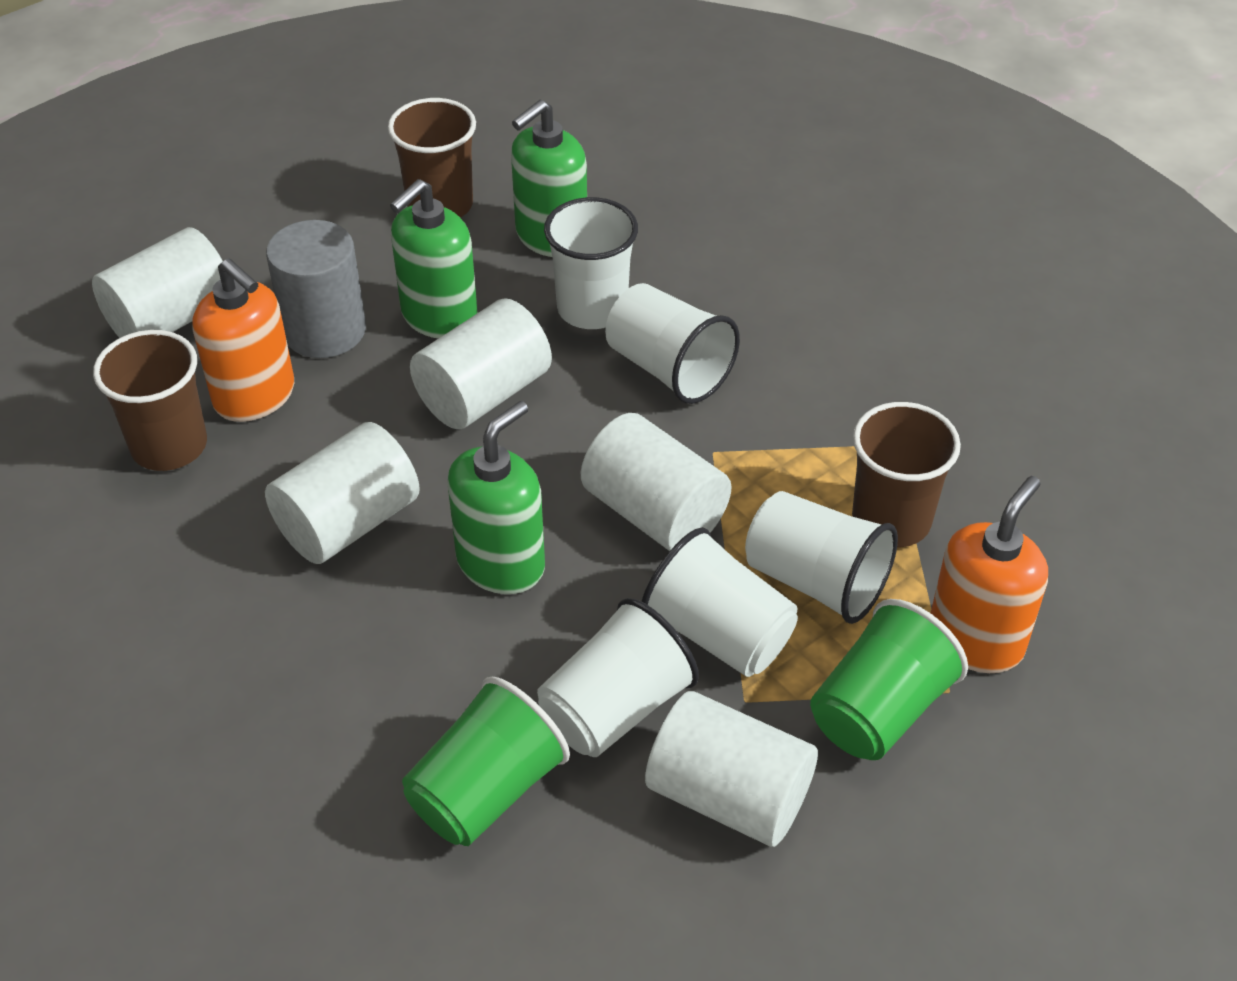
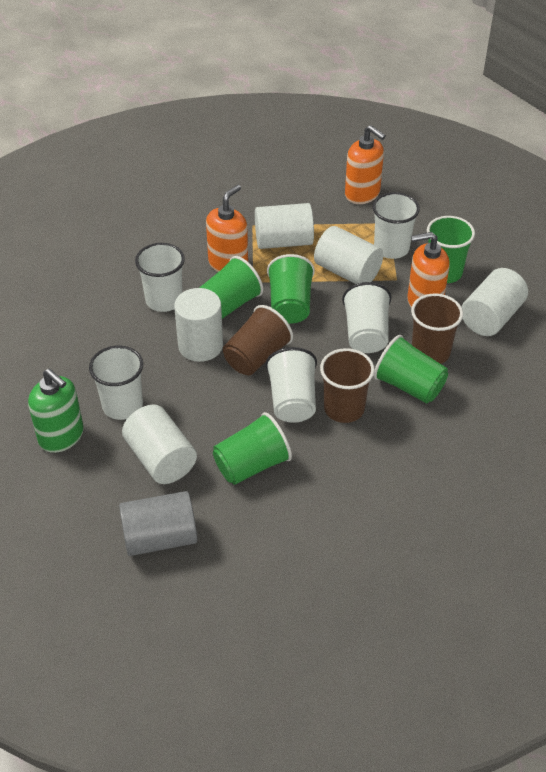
green cup: 2 -> 5
green soap dispenser: 3 -> 1
orange soap dispenser: 2 -> 3

